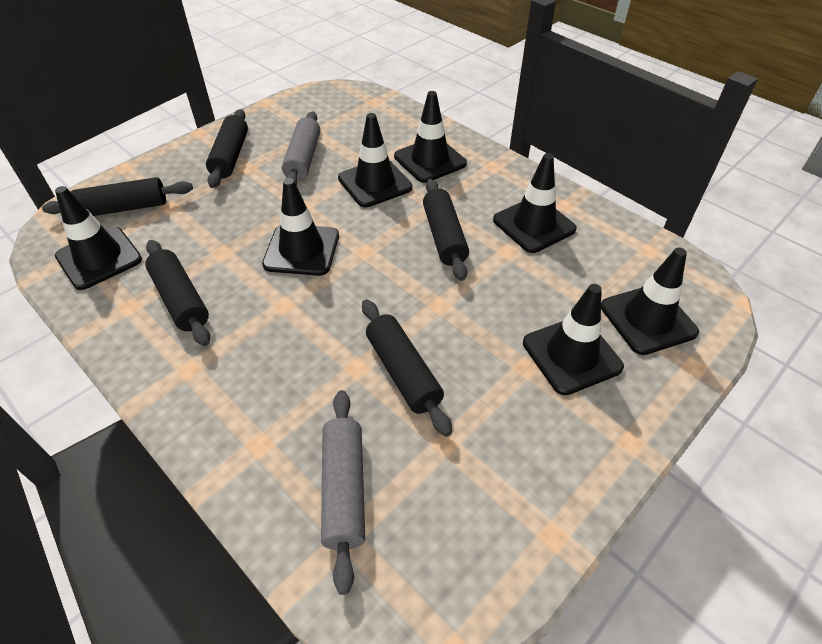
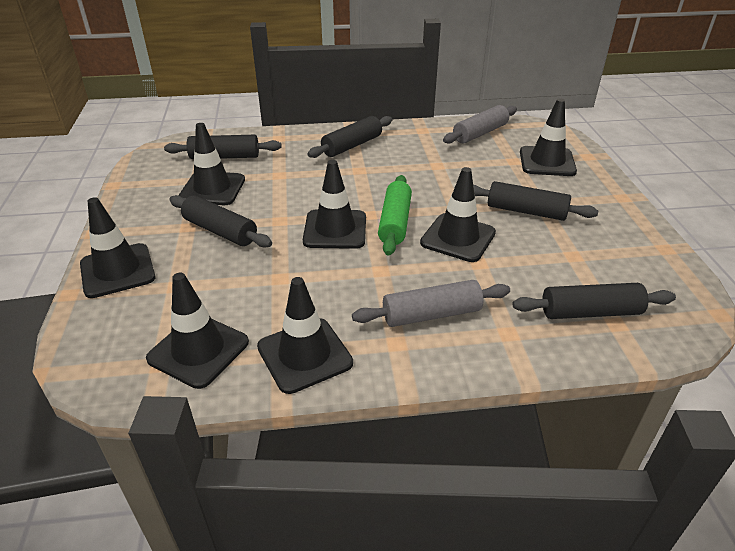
green rolling pin: 0 -> 1

